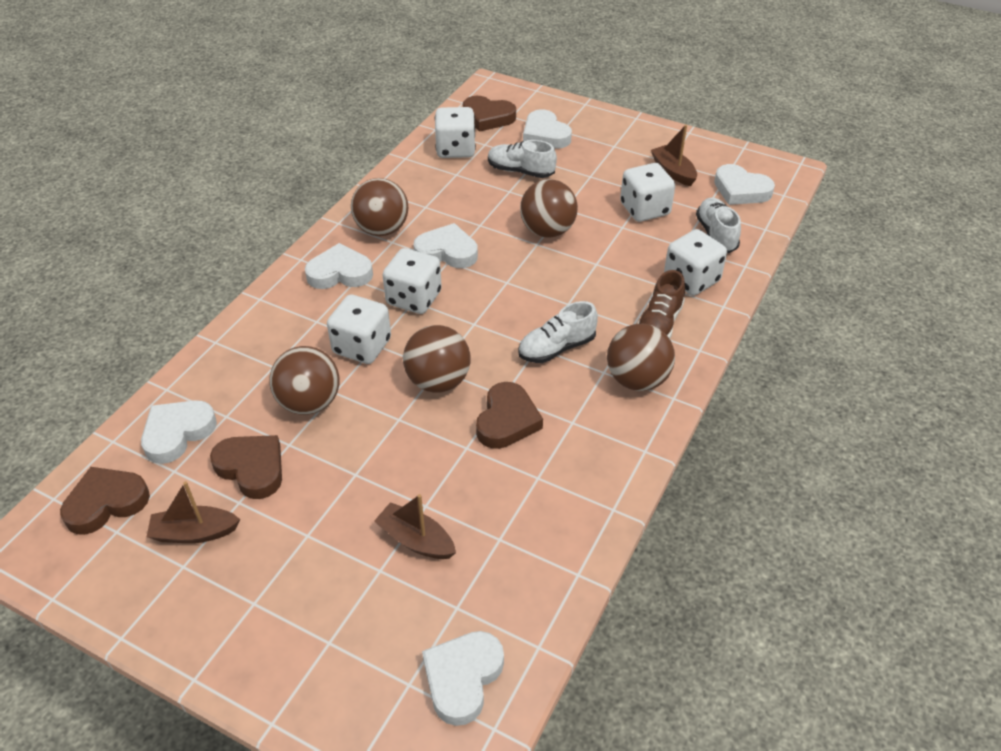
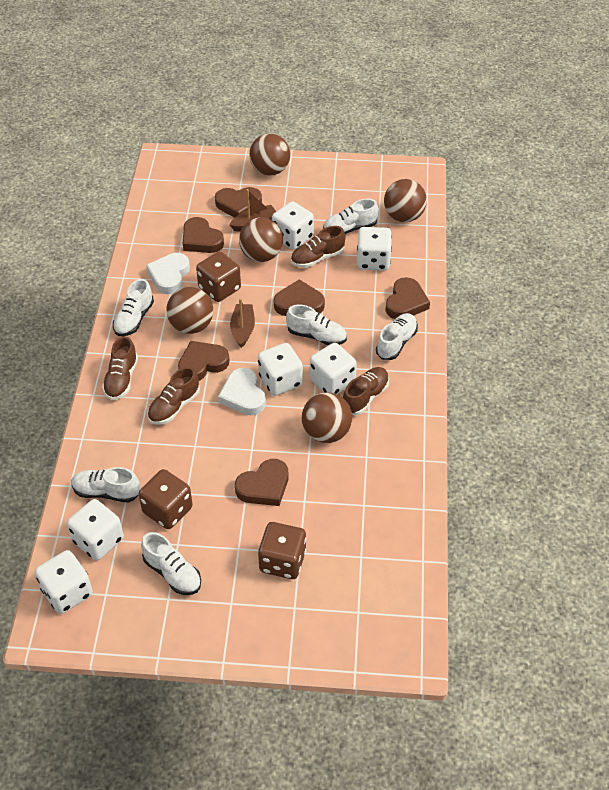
brown boat: 3 -> 2
brown dice: 0 -> 3
brown heart: 4 -> 6
brown shoe: 1 -> 4
white dice: 5 -> 6
white heart: 6 -> 2
white shoe: 3 -> 6

